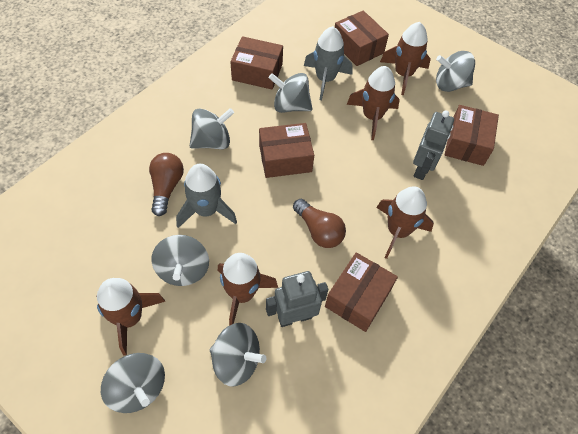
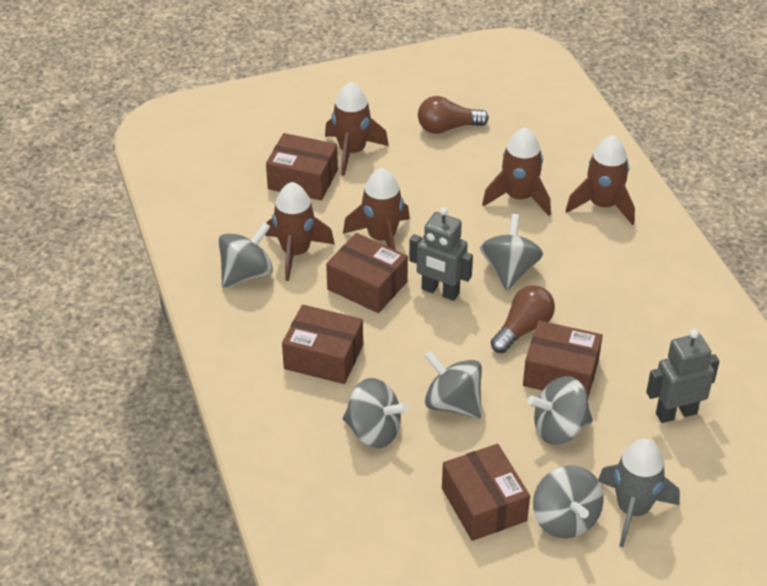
grey rocket: 2 -> 1

